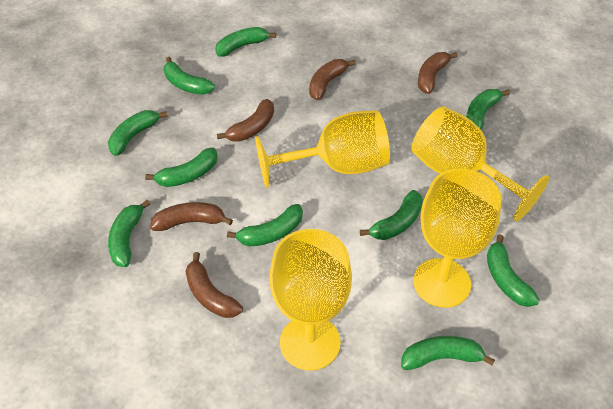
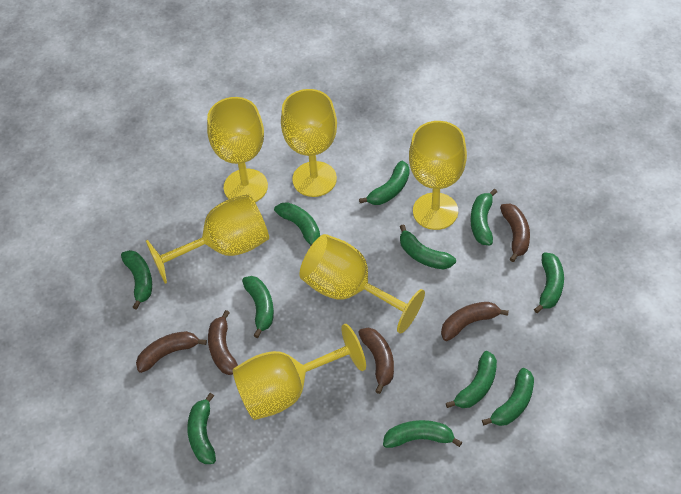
green banana: 10 -> 11
yellow goblet: 4 -> 6

